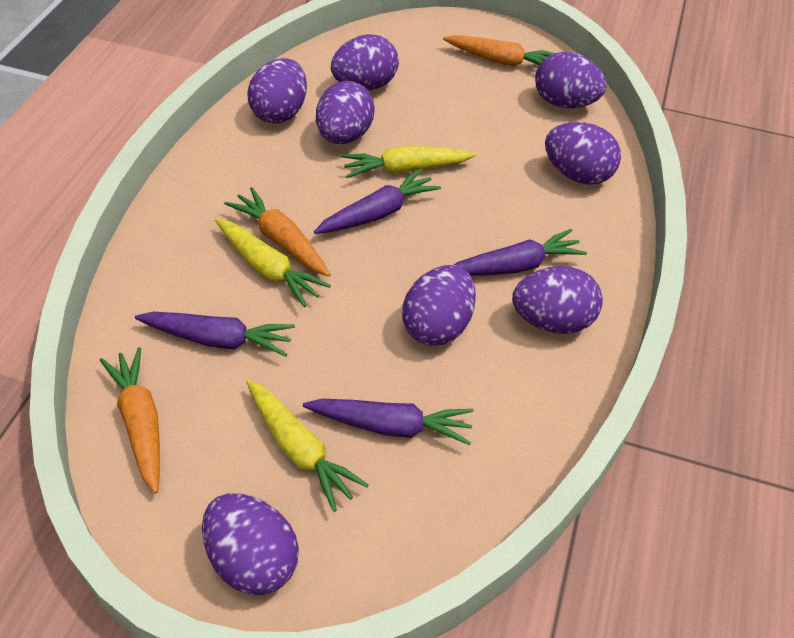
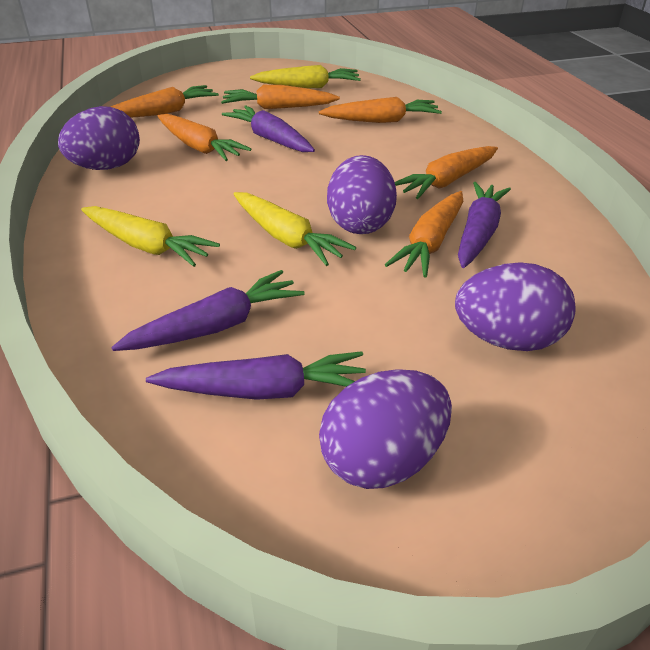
orange carrot: 3 -> 6
purple egg: 8 -> 4

